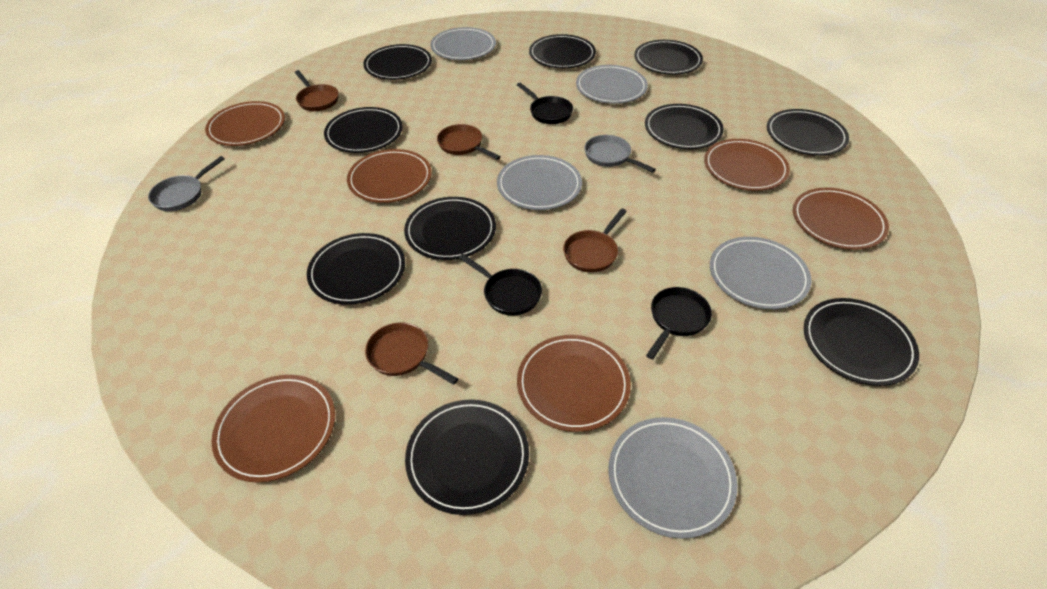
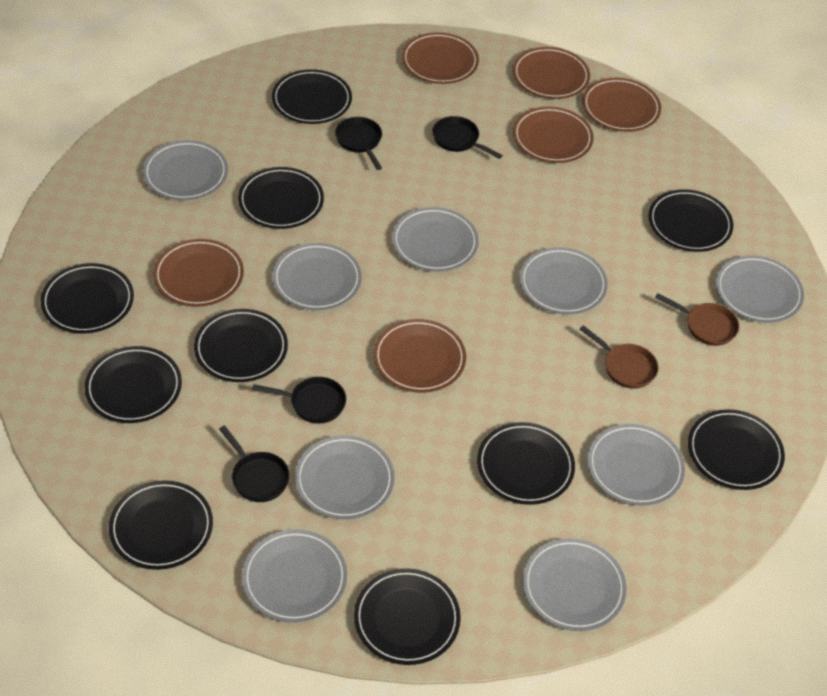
black pan: 3 -> 4
brown pan: 4 -> 2
grey pan: 2 -> 0
grey plate: 5 -> 9

